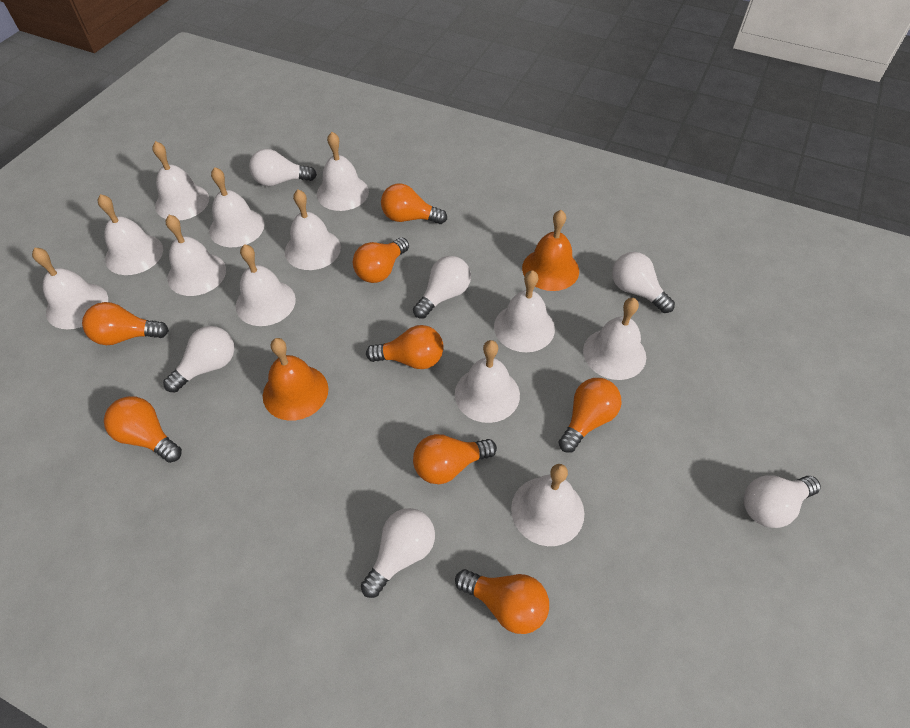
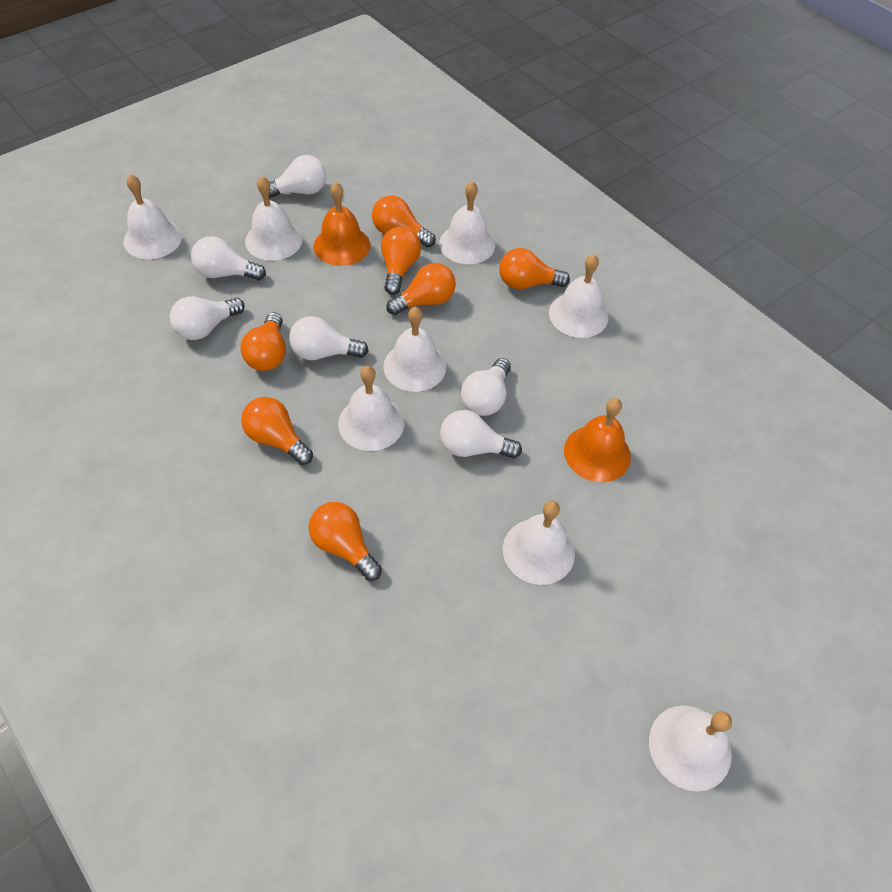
orange light bulb: 8 -> 7
white bell: 12 -> 8

